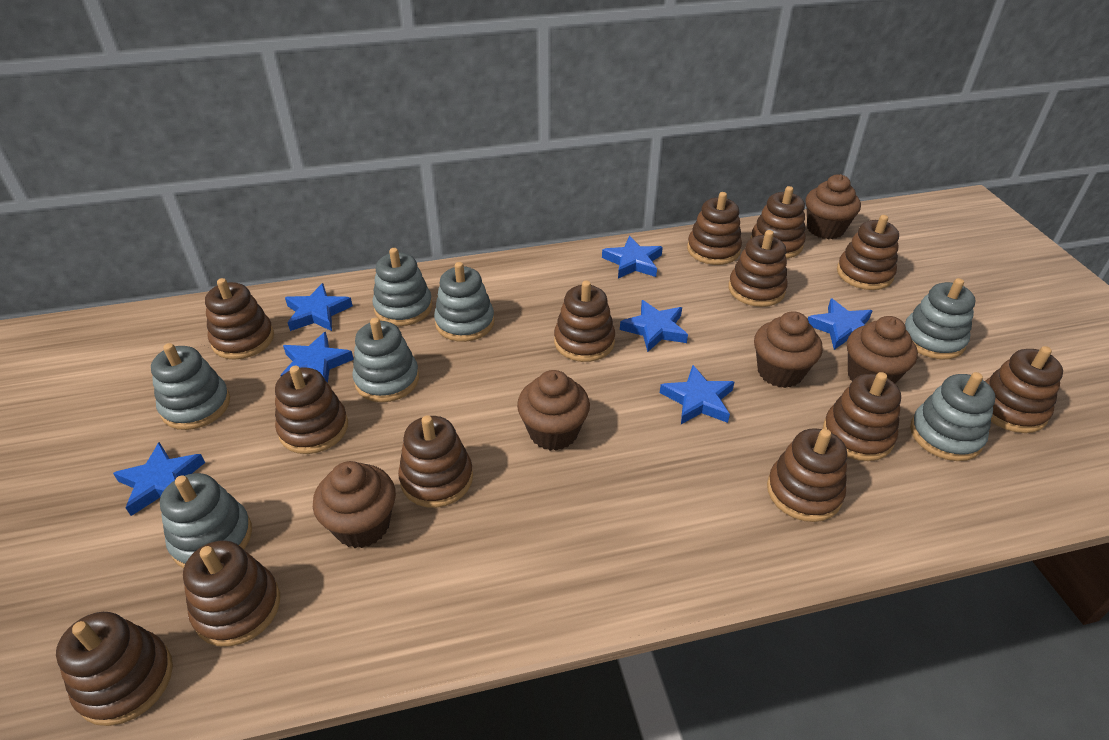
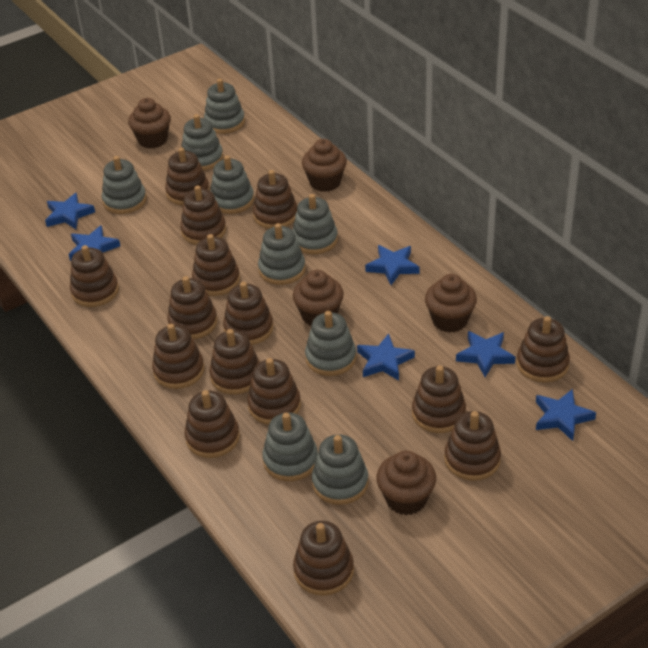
blue star: 7 -> 6
brown stacking toy: 13 -> 15
grey stacking toy: 7 -> 9

